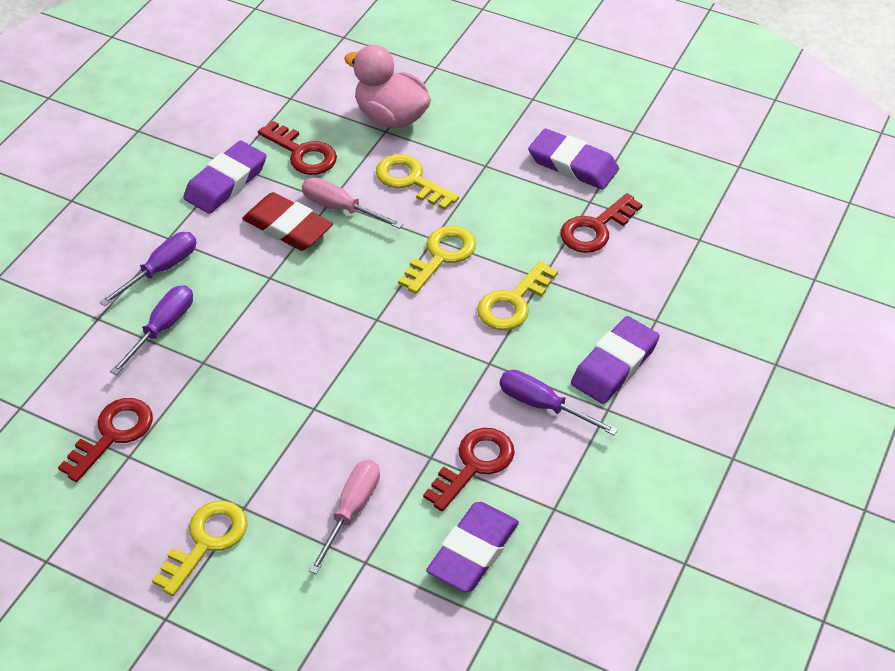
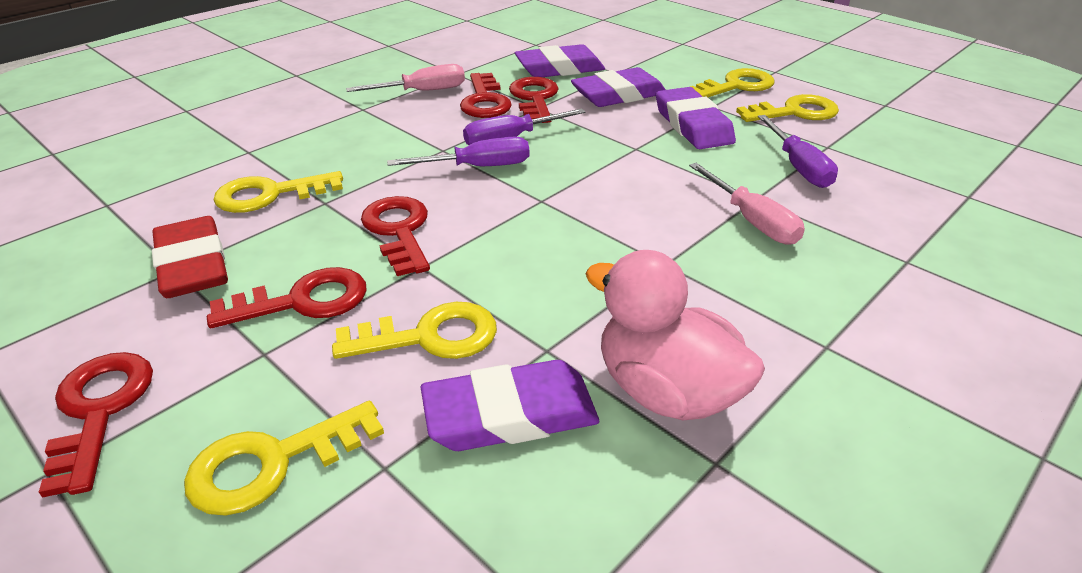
red key: 4 -> 5
yellow key: 4 -> 5

